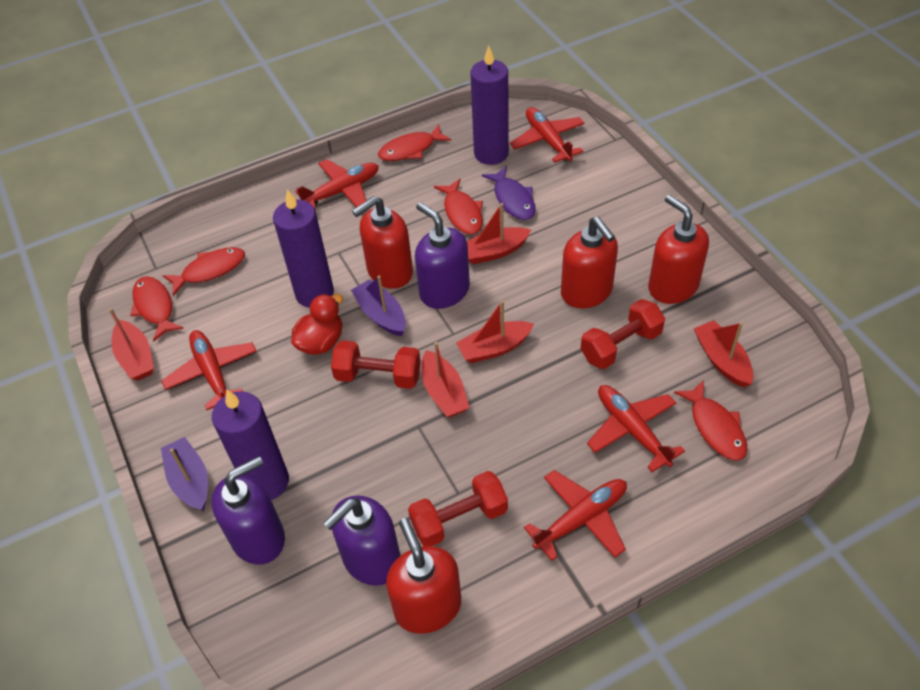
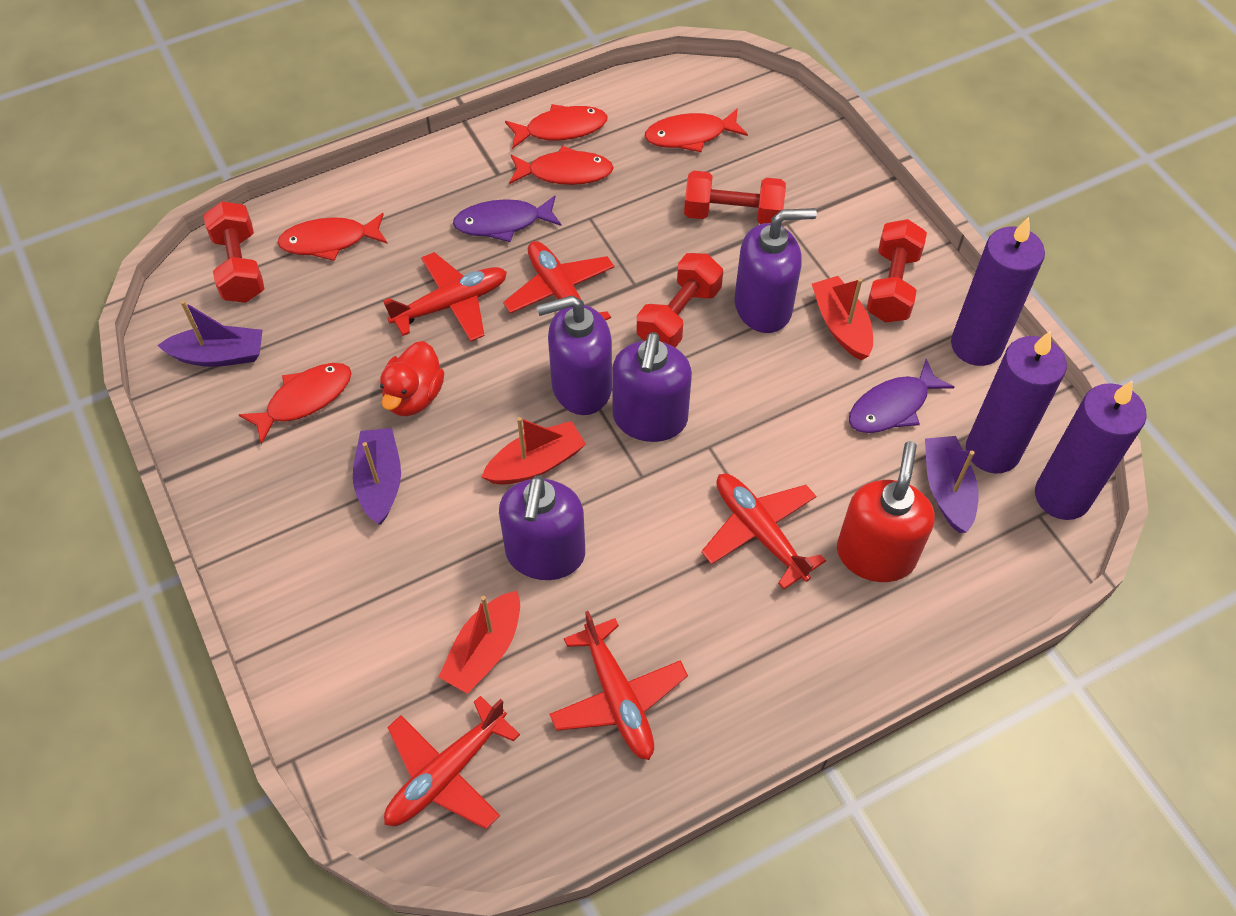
purple boat: 2 -> 3
purple fish: 1 -> 2
purple soap dispenser: 3 -> 4
red boat: 5 -> 3
red dumbbell: 3 -> 4
red soap dispenser: 4 -> 1

